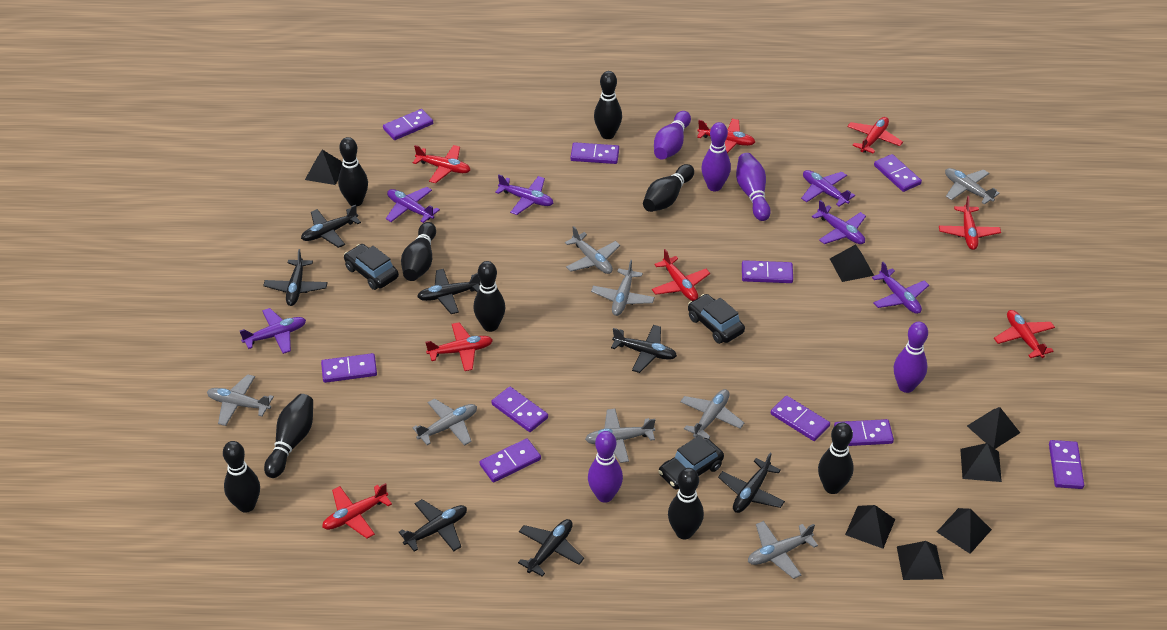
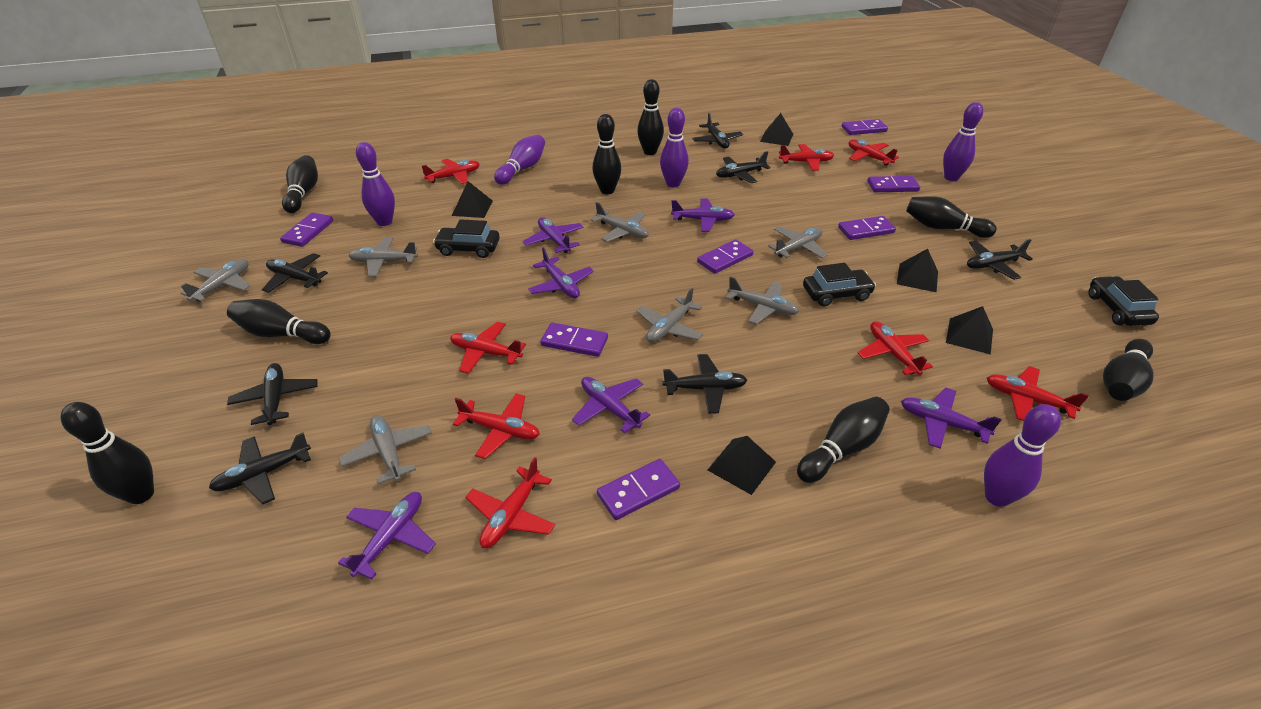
black bowling pin: 9 -> 8
black pyramid: 7 -> 5
grey plane: 8 -> 7
purple domino: 10 -> 7

